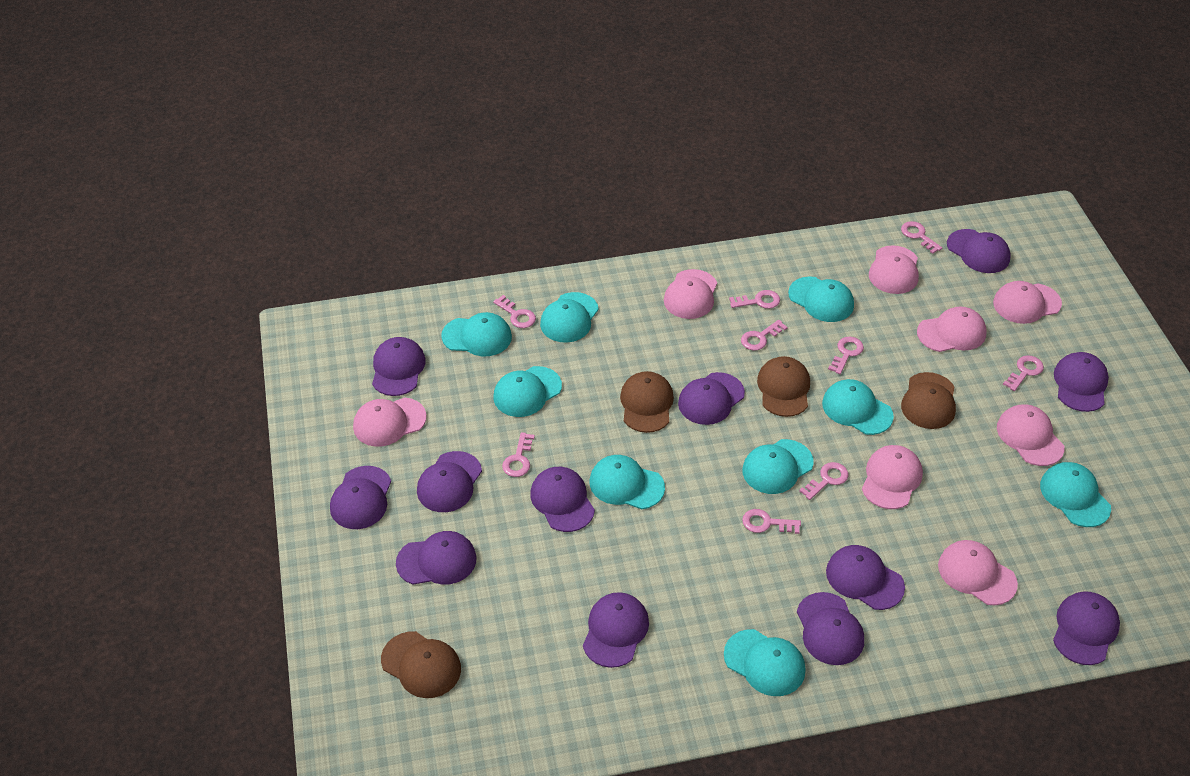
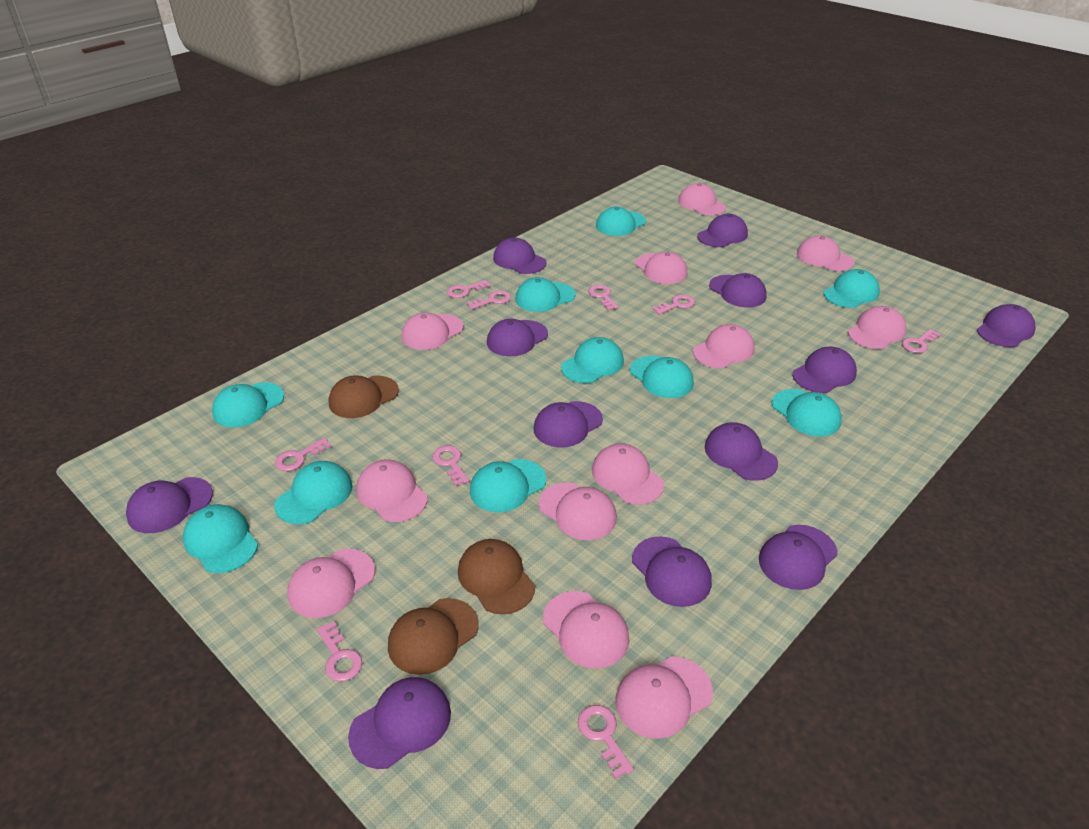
brown cap: 4 -> 3
pink cap: 8 -> 12
turquoise cap: 9 -> 10

